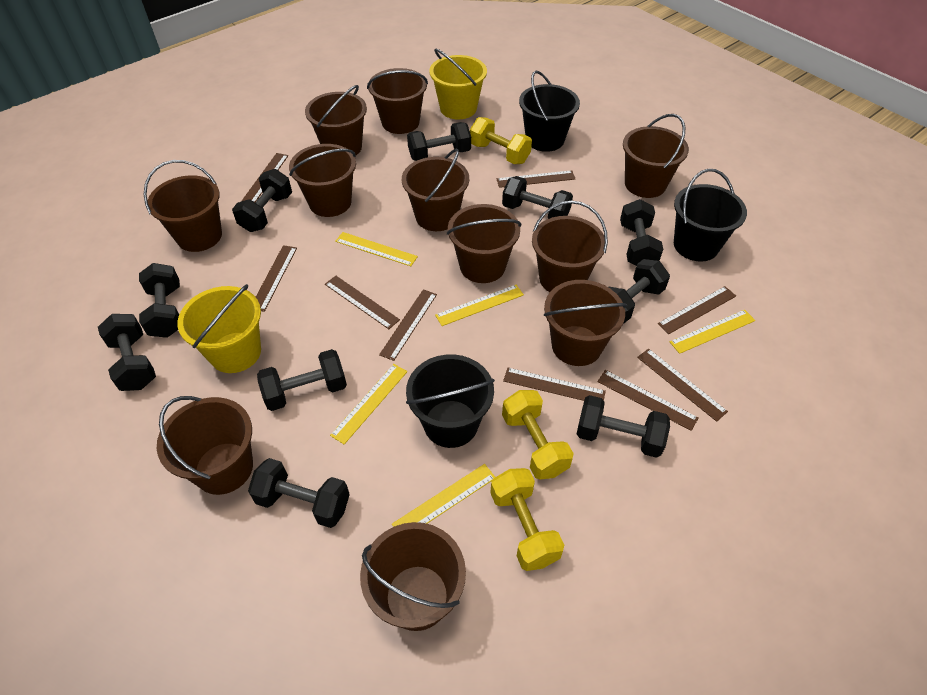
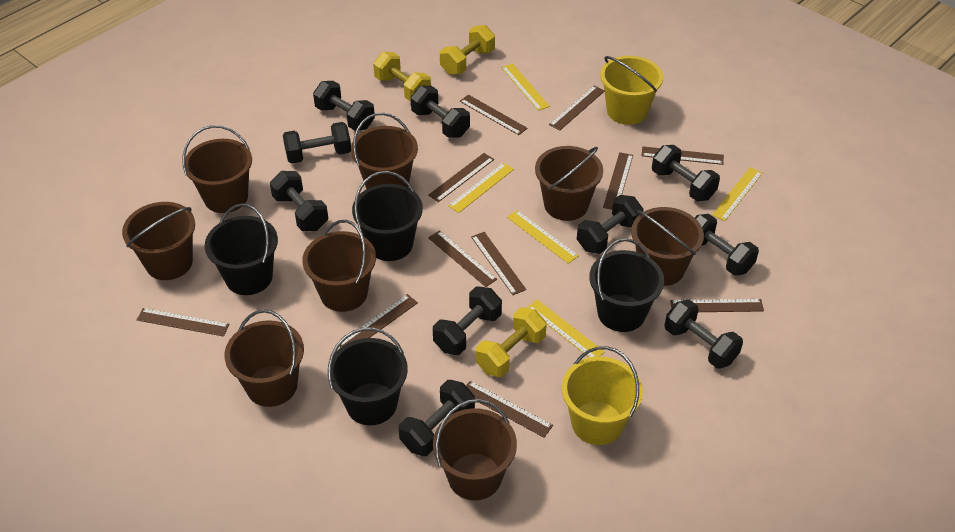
black bucket: 3 -> 4
brown bucket: 11 -> 8
brown ruler: 9 -> 11

